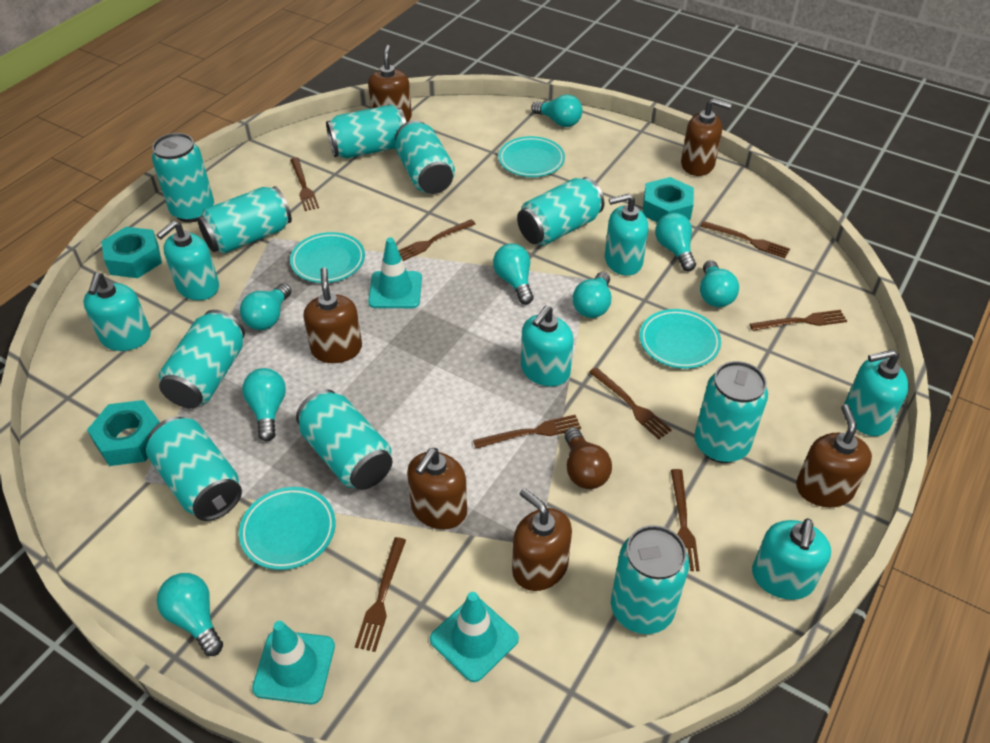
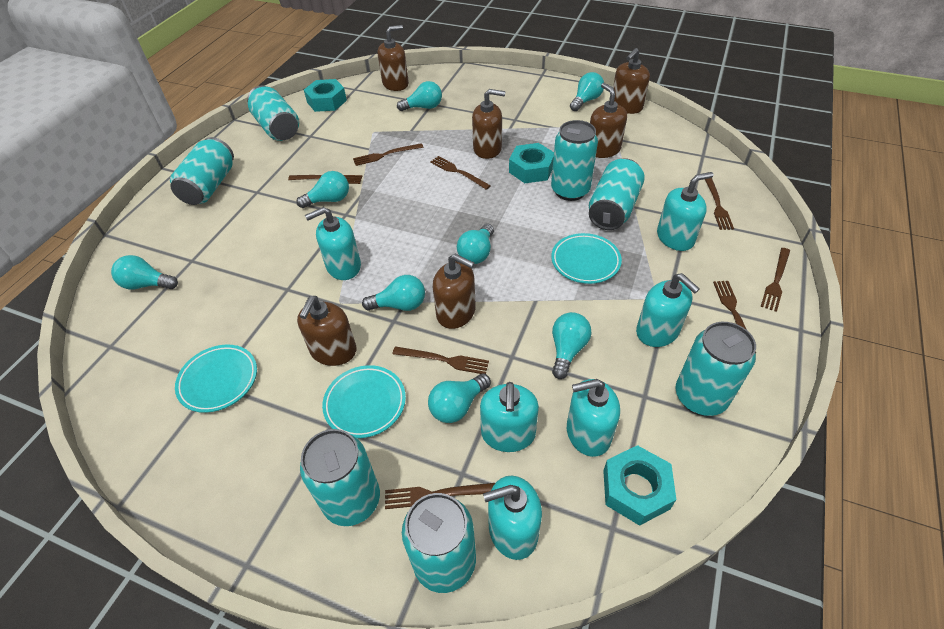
brown light bulb: 1 -> 0
turquoise can: 10 -> 7
turquoise plate: 4 -> 3
turquoise traffic cone: 3 -> 0

